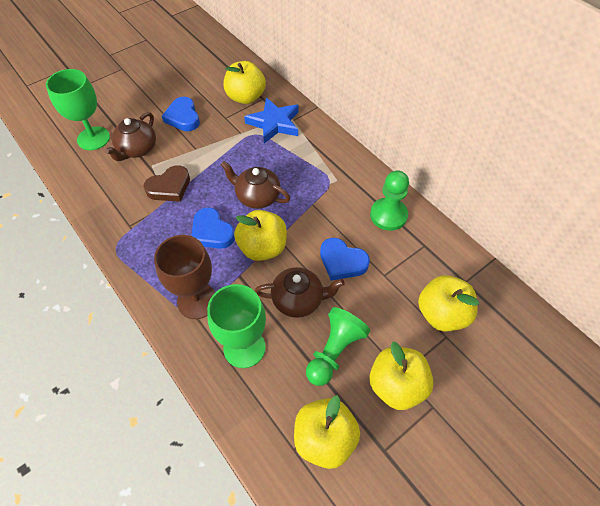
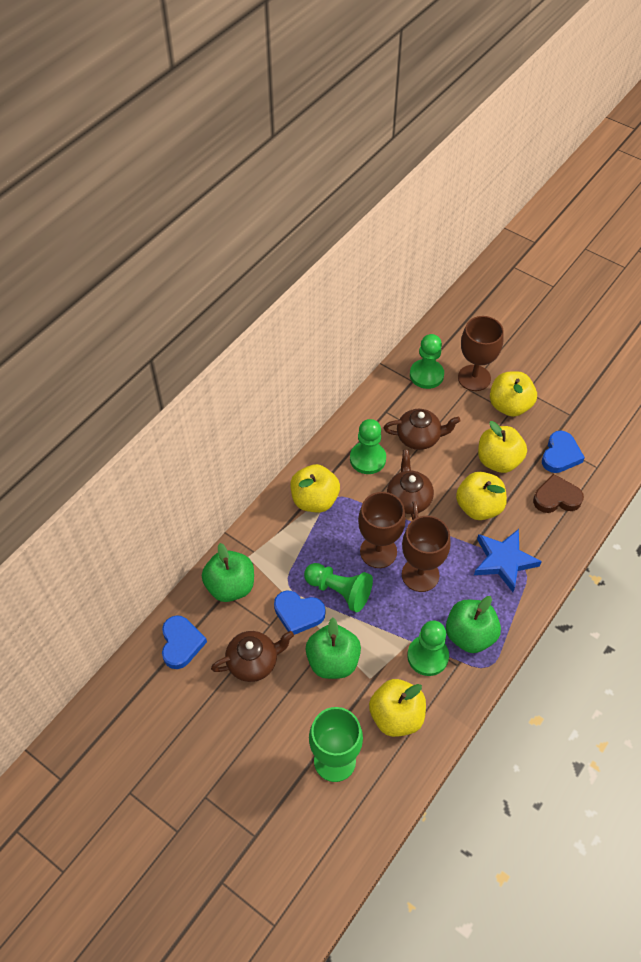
brown goblet: 1 -> 3
green apple: 0 -> 3
green goblet: 2 -> 1
green pawn: 2 -> 4

